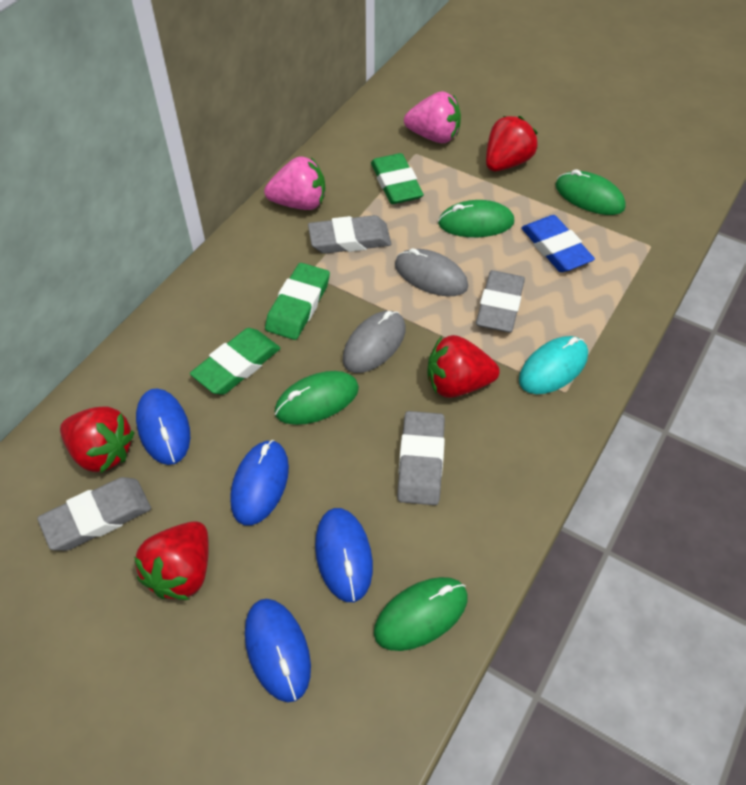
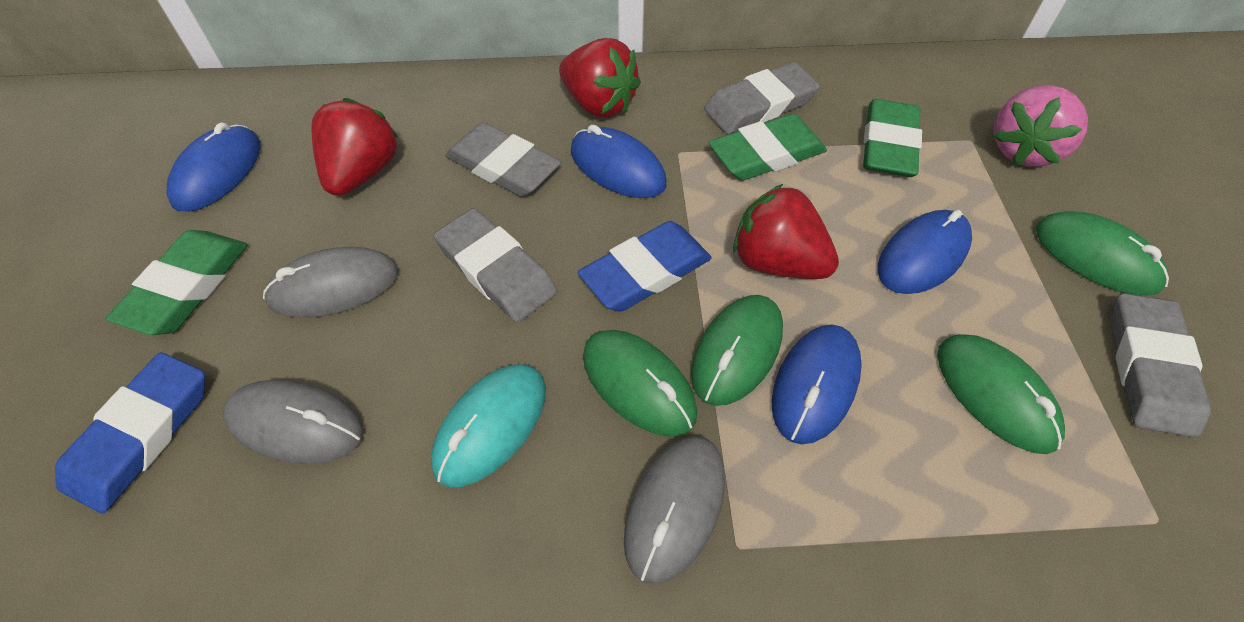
blue eraser: 1 -> 2
grey mouse: 2 -> 3
pink strawberry: 2 -> 1
red strawberry: 4 -> 3

